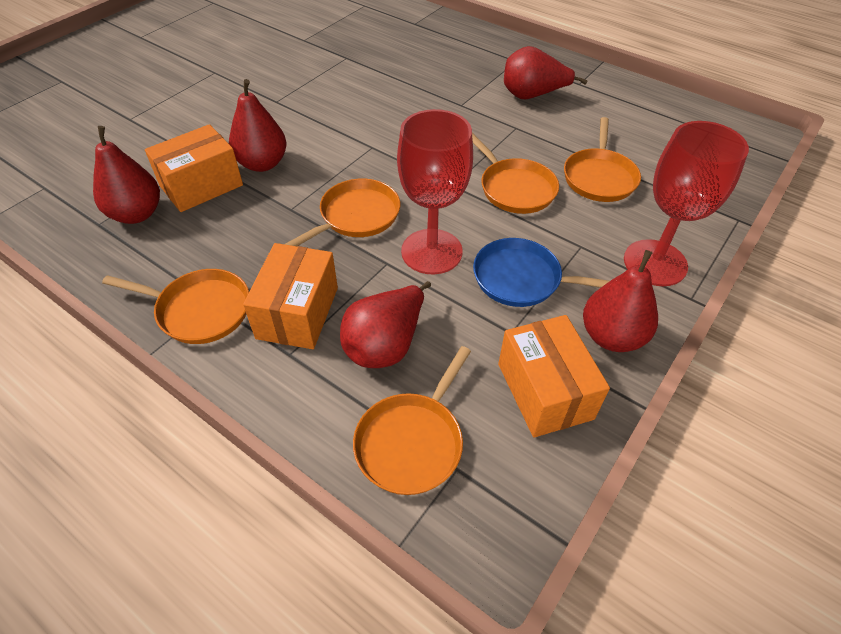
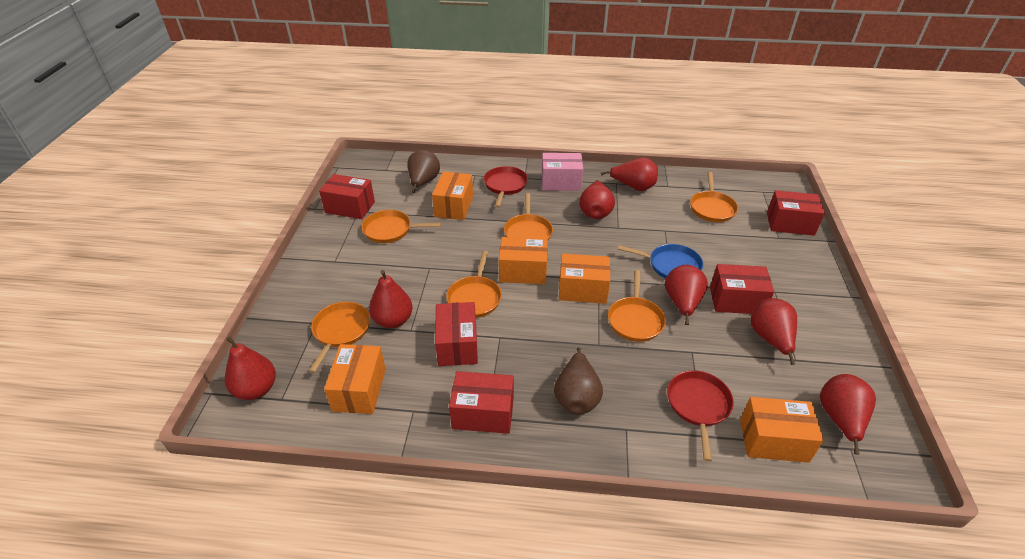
brown pear: 0 -> 2
orange box: 3 -> 5
orange pan: 5 -> 6
pink box: 0 -> 1
red box: 0 -> 5
red goblet: 2 -> 0
red pan: 0 -> 2
red pear: 5 -> 7

